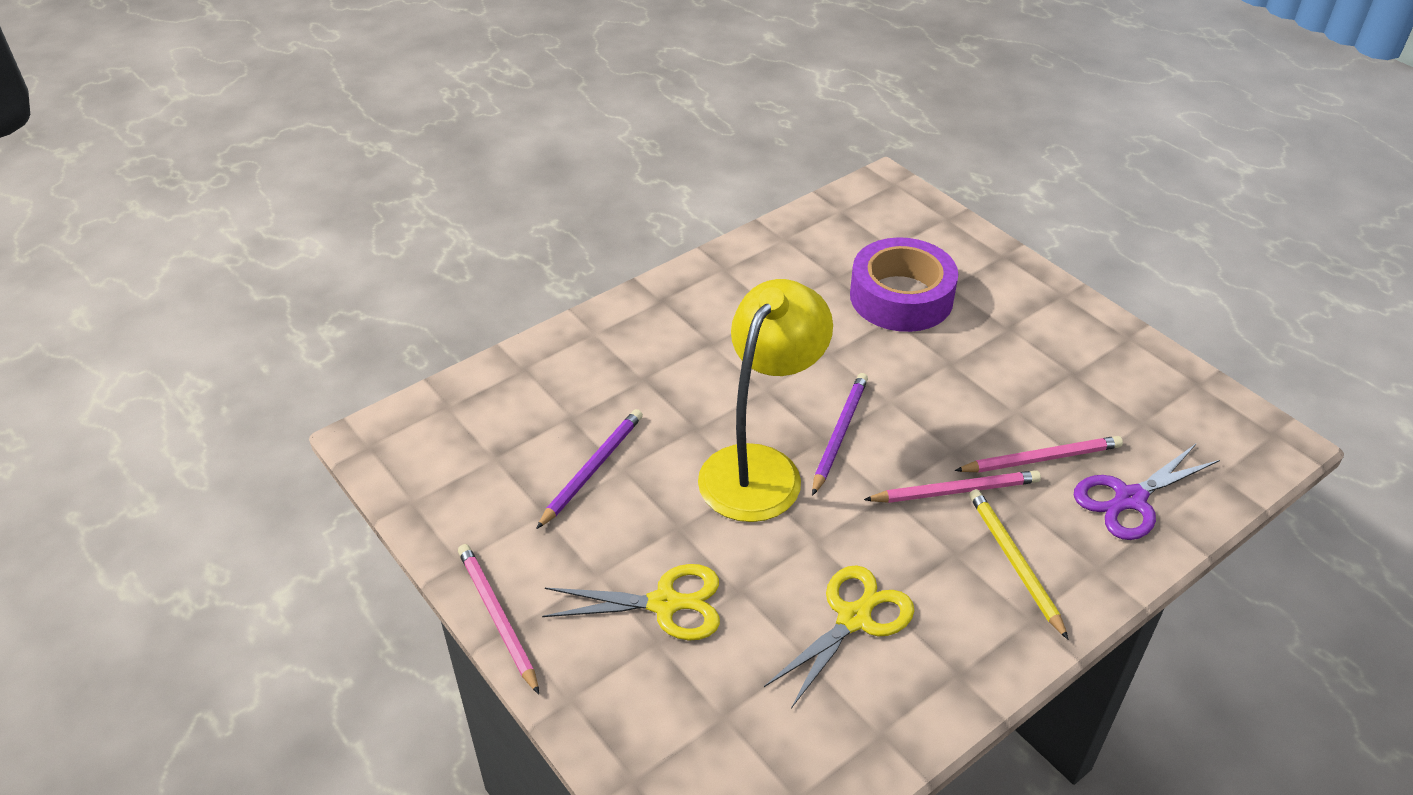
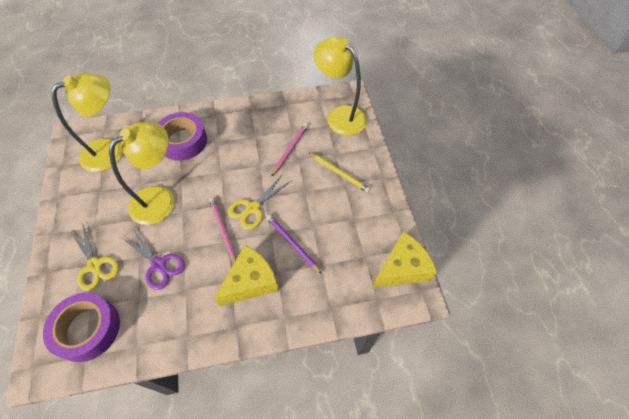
pink pencil: 3 -> 2
purple pencil: 2 -> 1
purple tape: 1 -> 2
yellow cheese: 0 -> 2
yellow lamp: 1 -> 3

